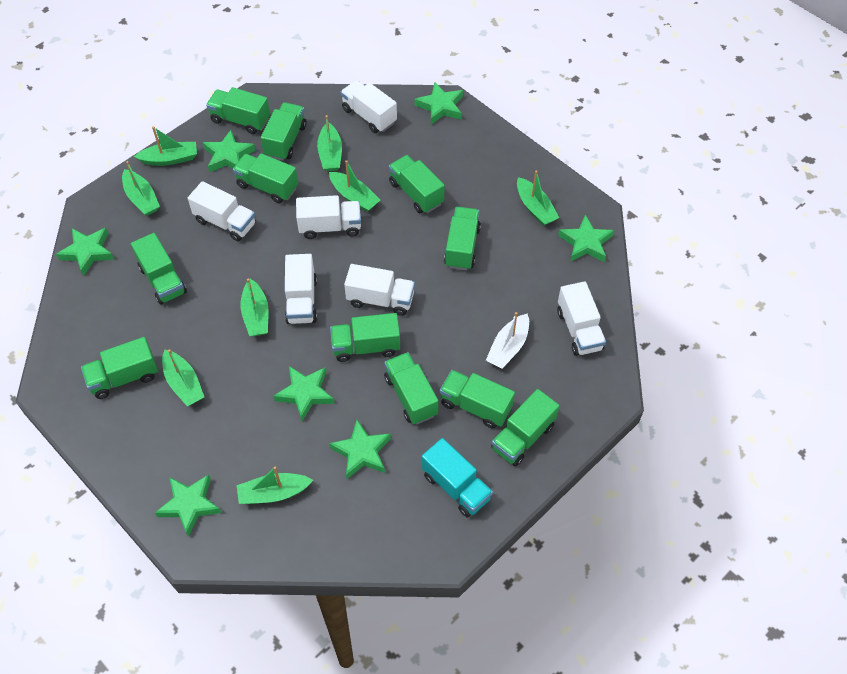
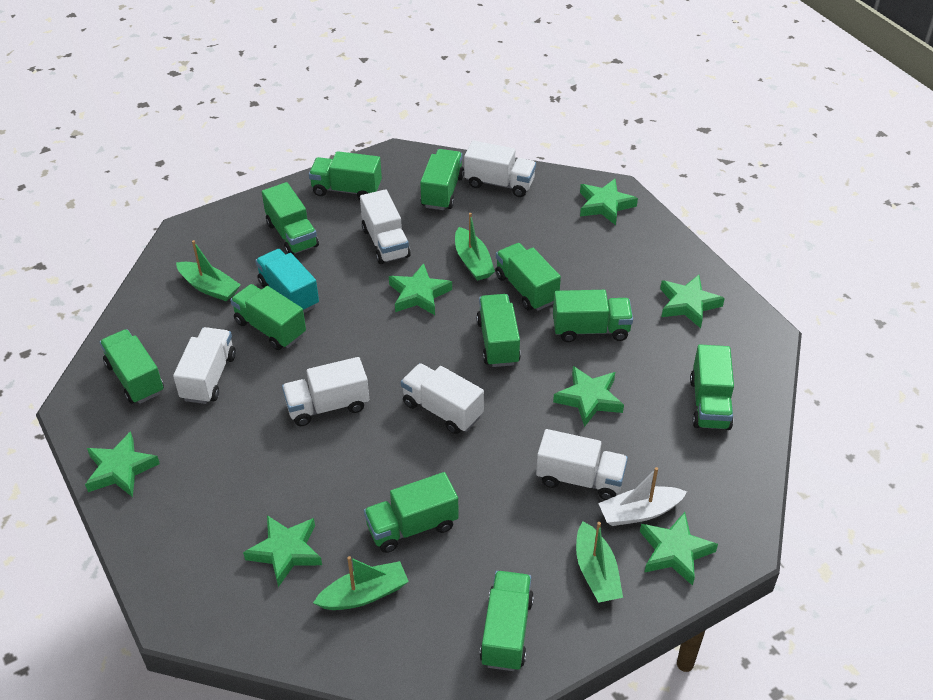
green boat: 8 -> 4

